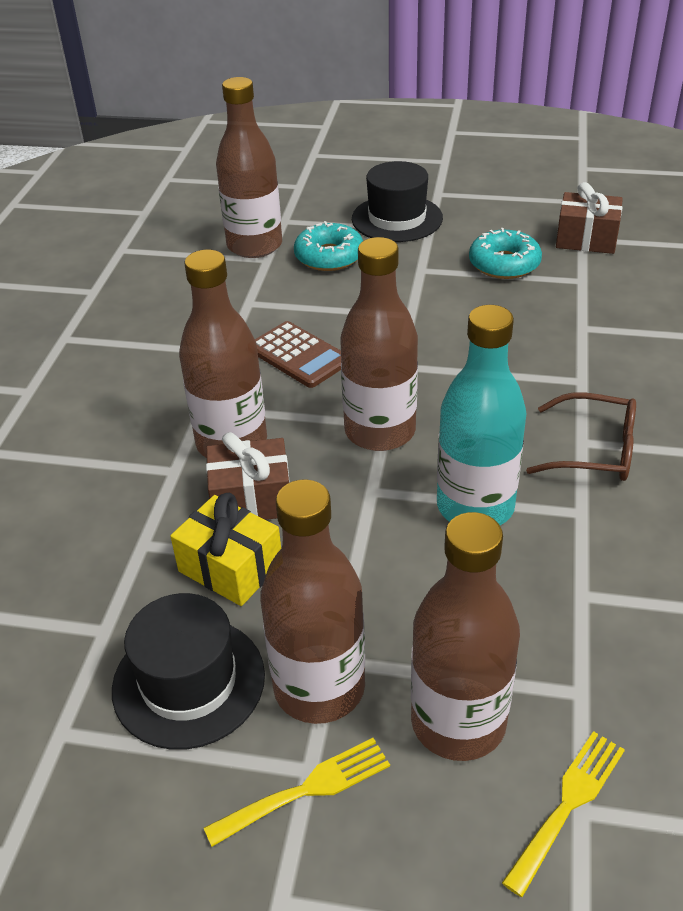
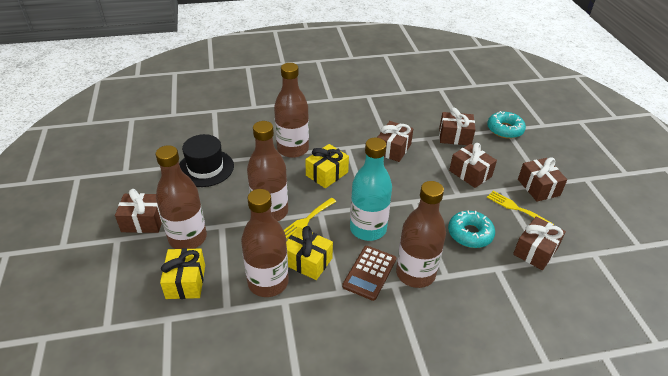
black hat: 2 -> 1
brown gift: 2 -> 6
brown glasses: 1 -> 0
yellow gift: 1 -> 3

